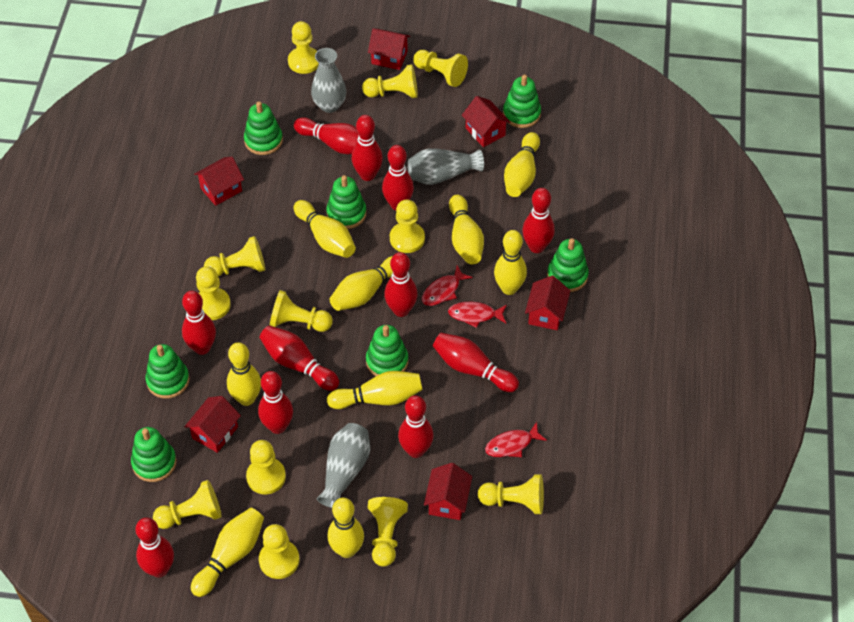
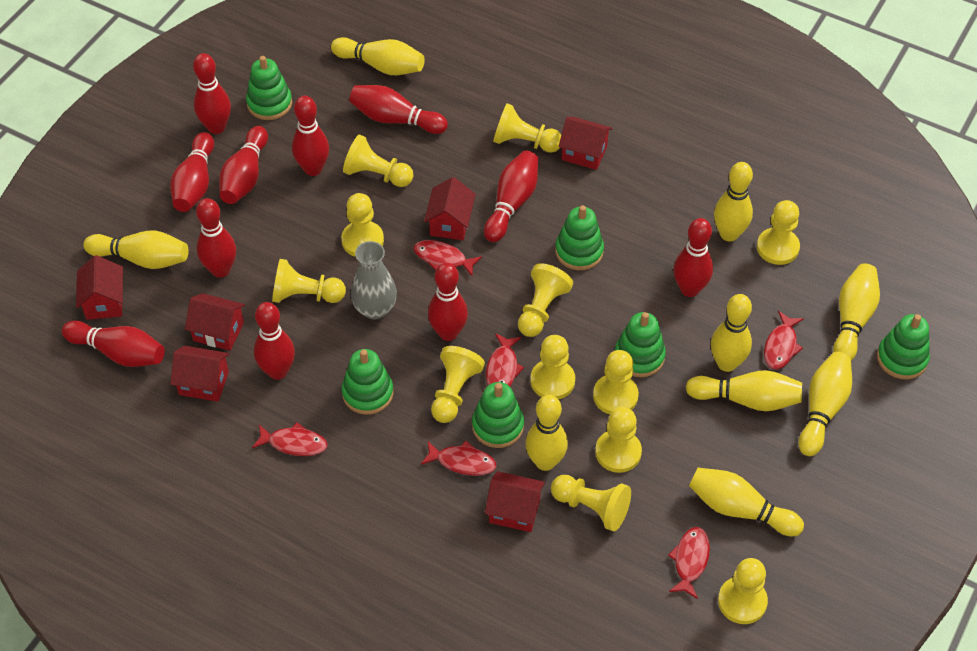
green stacking toy: 7 -> 6
grey vase: 3 -> 1
red fish: 3 -> 6

